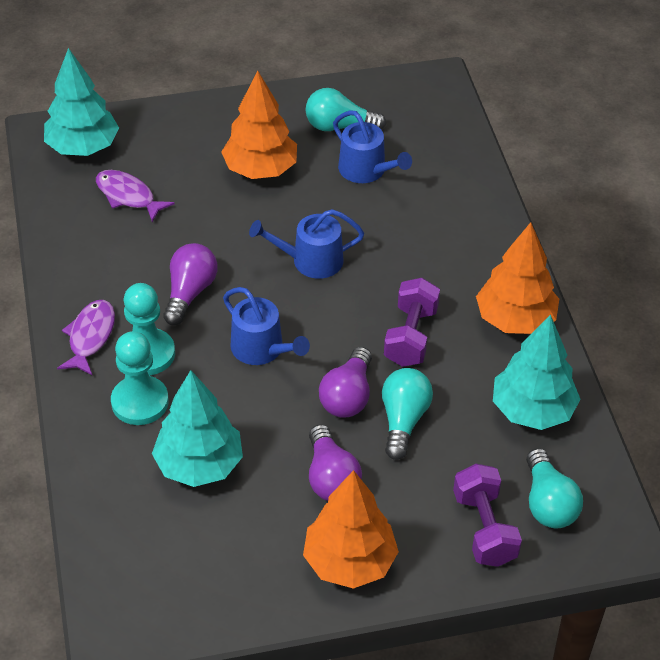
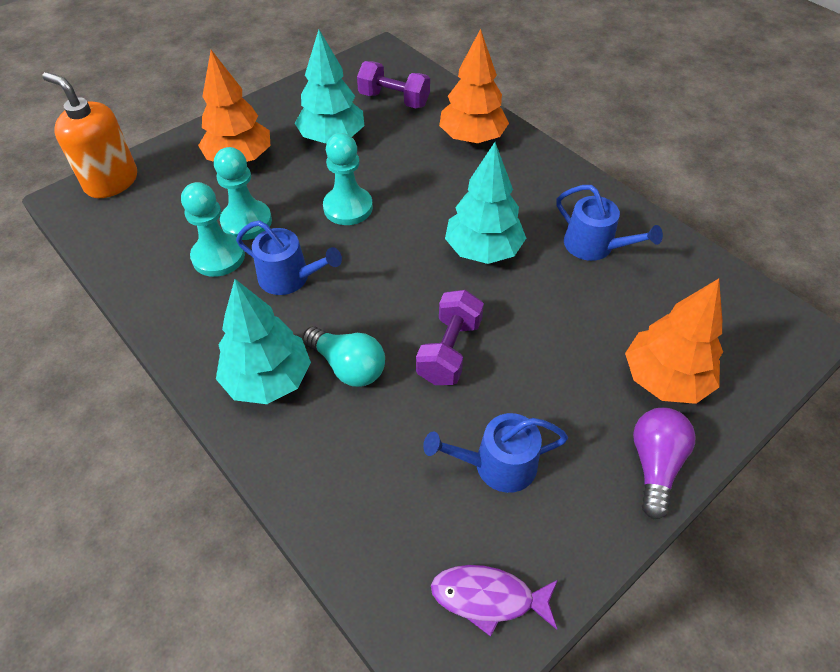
orange soap dispenser: 0 -> 1
purple fish: 2 -> 1
purple light bulb: 3 -> 1
turquoise light bulb: 3 -> 1
turquoise pawn: 2 -> 3

